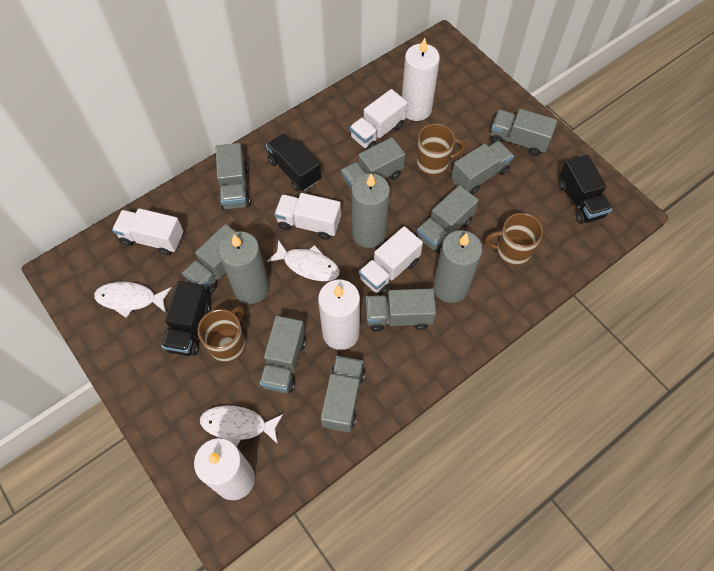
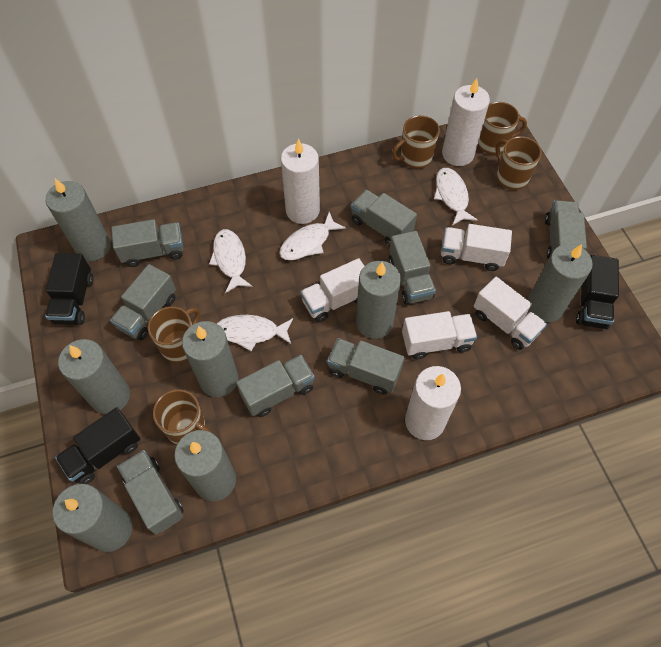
brown mug: 3 -> 5
grey candle: 3 -> 7
grey truck: 9 -> 8
white fish: 3 -> 4

